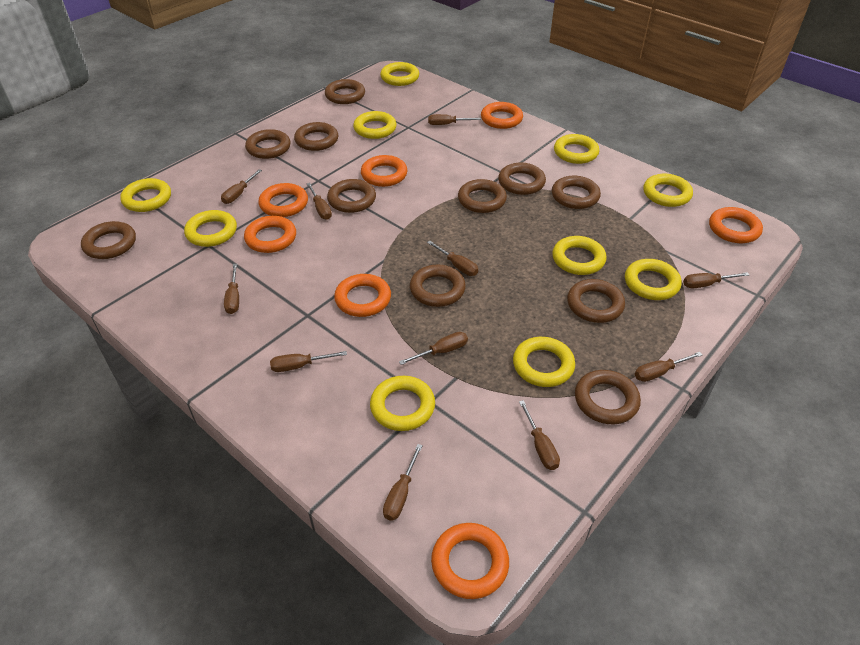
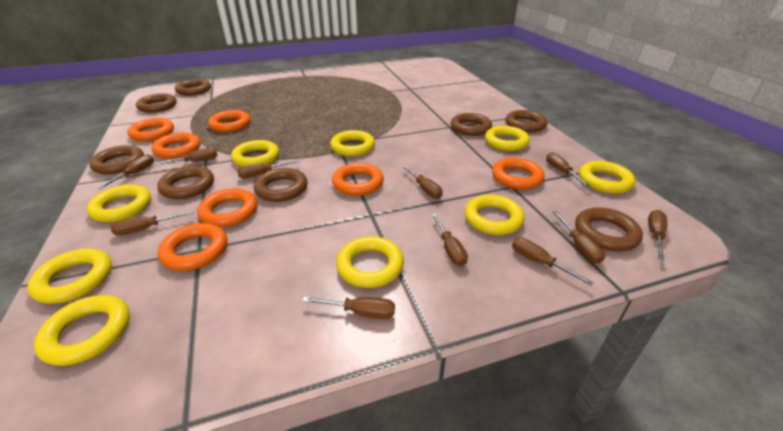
brown ring: 11 -> 8
yellow ring: 10 -> 9

